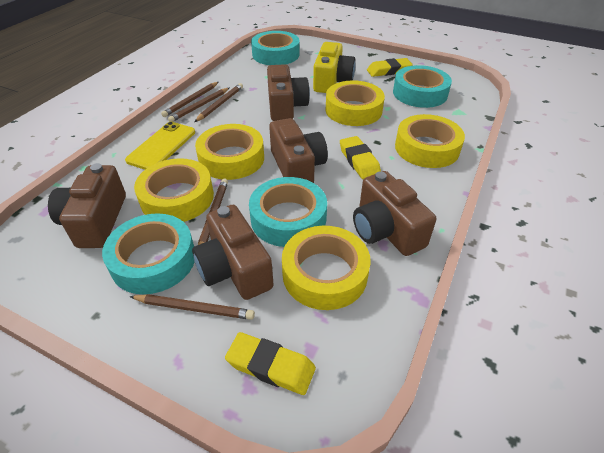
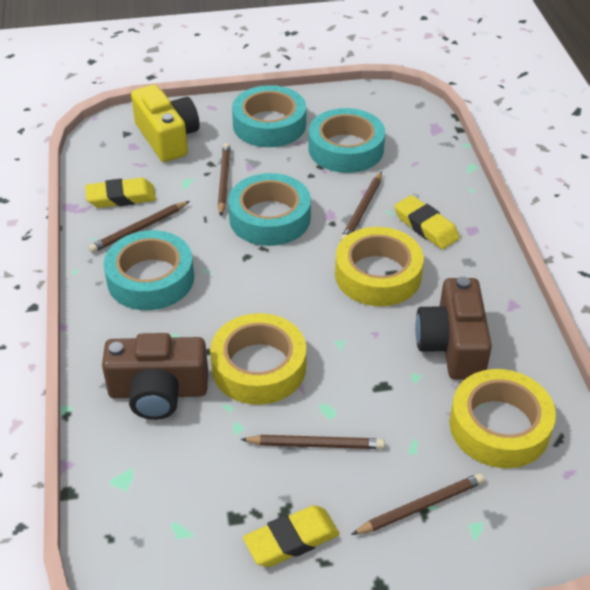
brown camera: 5 -> 2
yellow phone: 1 -> 0
yellow tape: 5 -> 3

